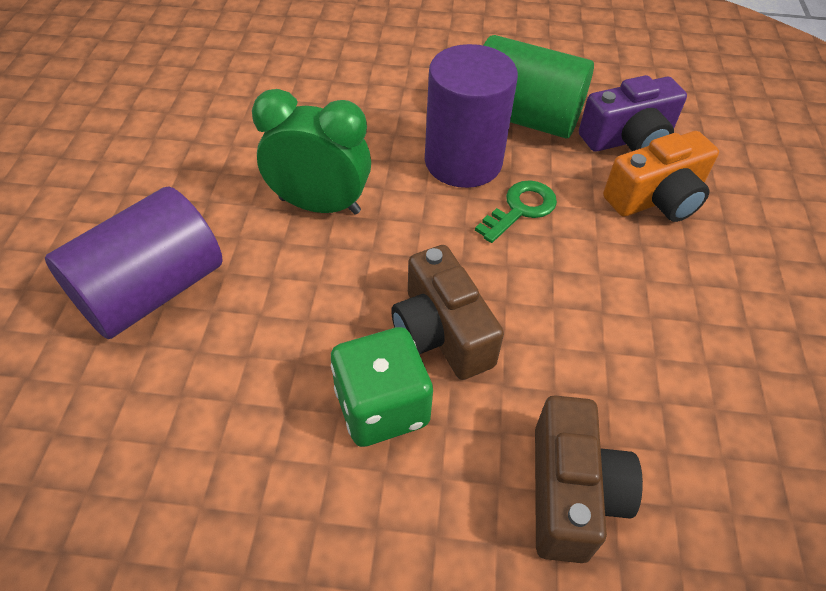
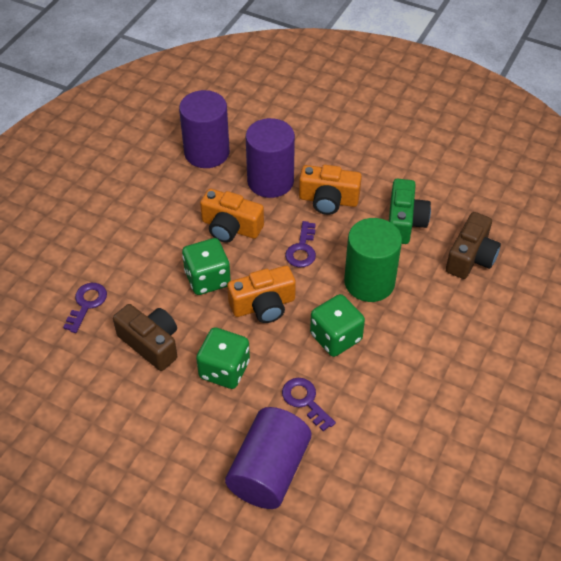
green camera: 0 -> 1
green clock: 1 -> 0
green dice: 1 -> 3
green key: 1 -> 0
orange camera: 1 -> 3
purple camera: 1 -> 0
purple cylinder: 2 -> 3
purple key: 0 -> 3

